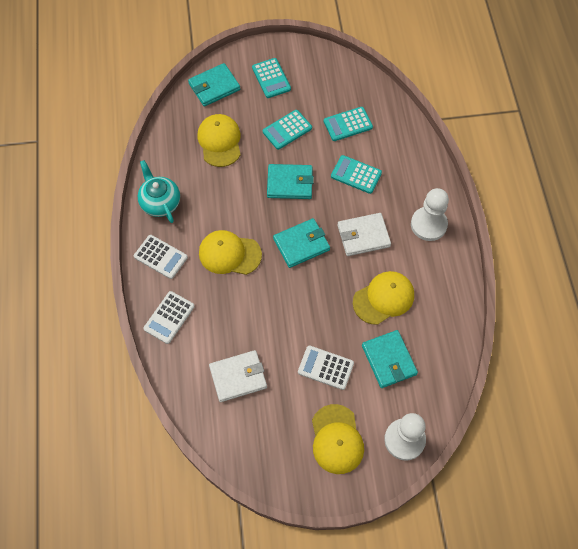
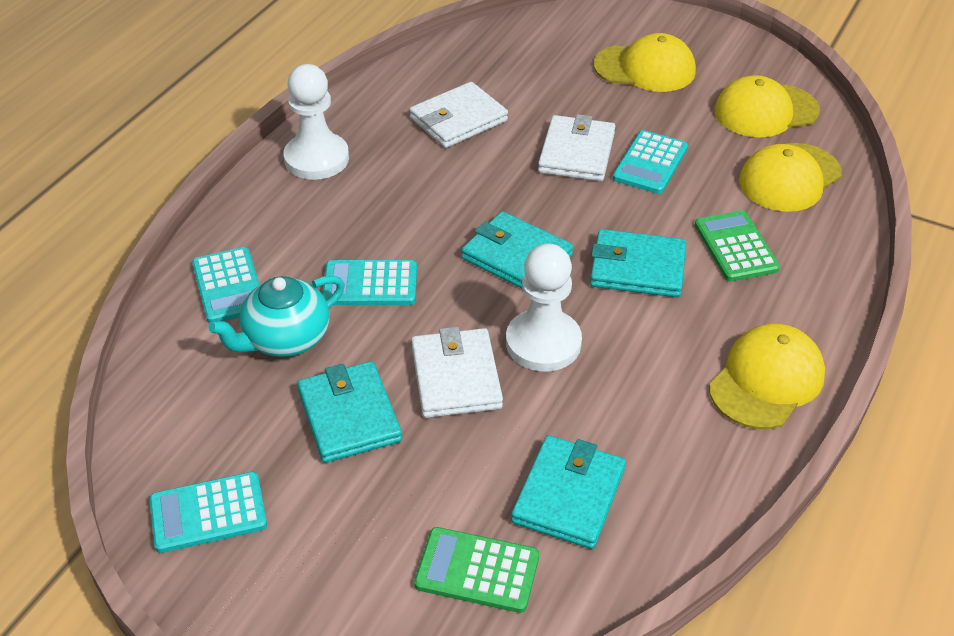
green calculator: 0 -> 2
white calculator: 3 -> 0
white wallet: 2 -> 3

